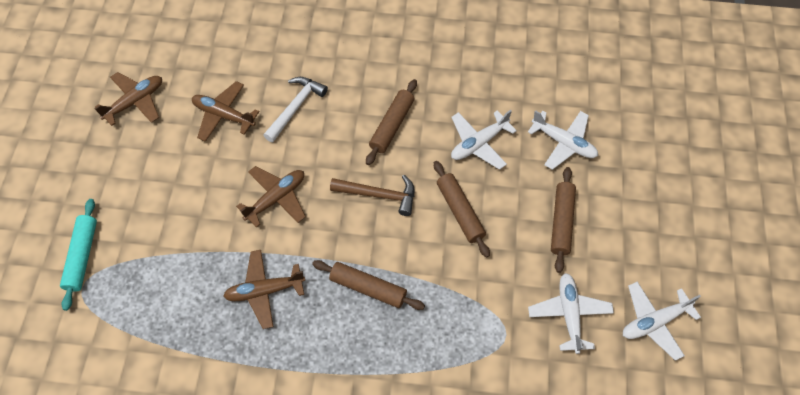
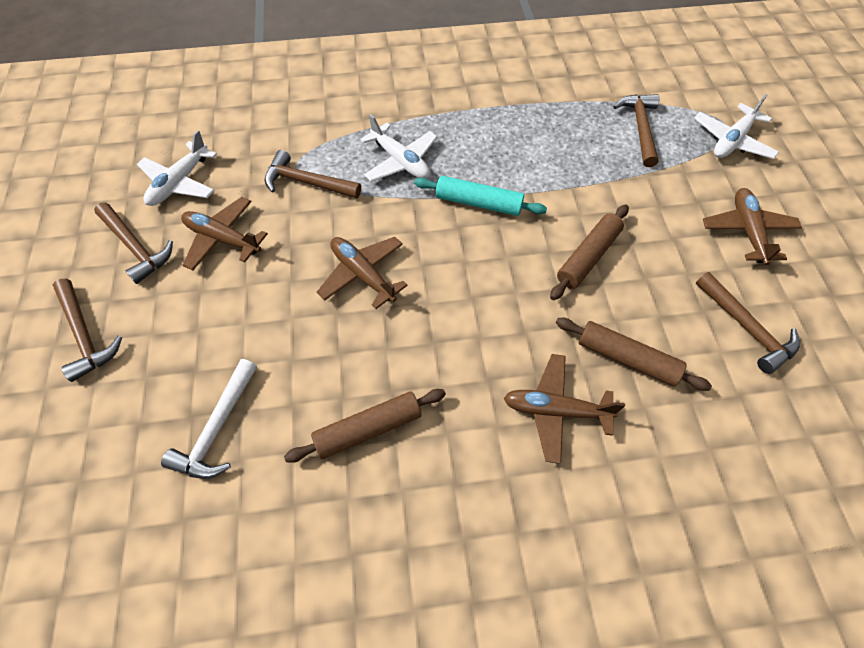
brown hammer: 1 -> 5
brown rolling pin: 4 -> 3
white plane: 4 -> 3

